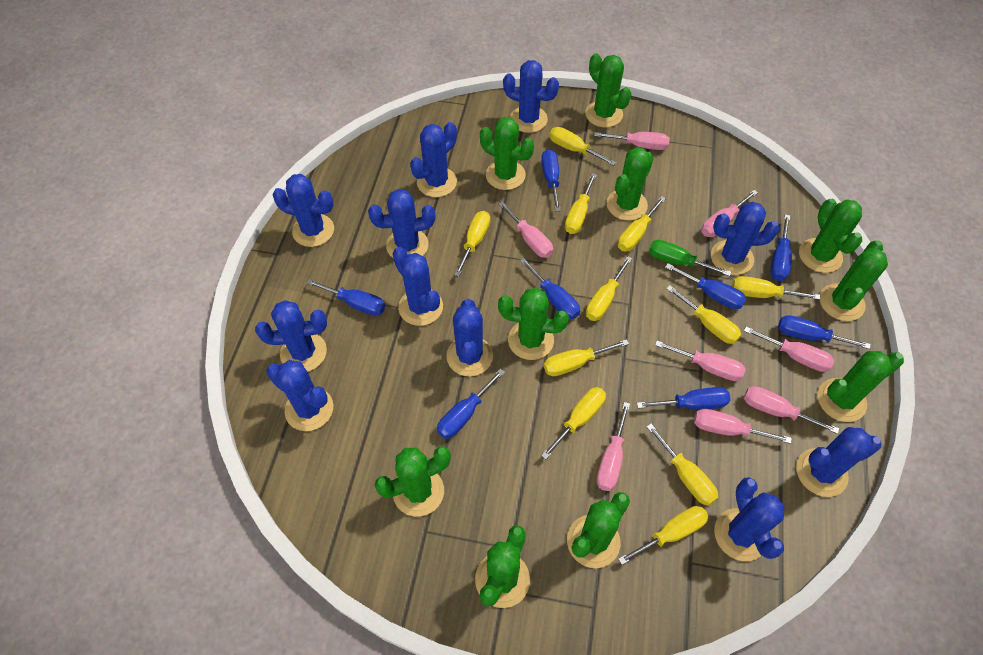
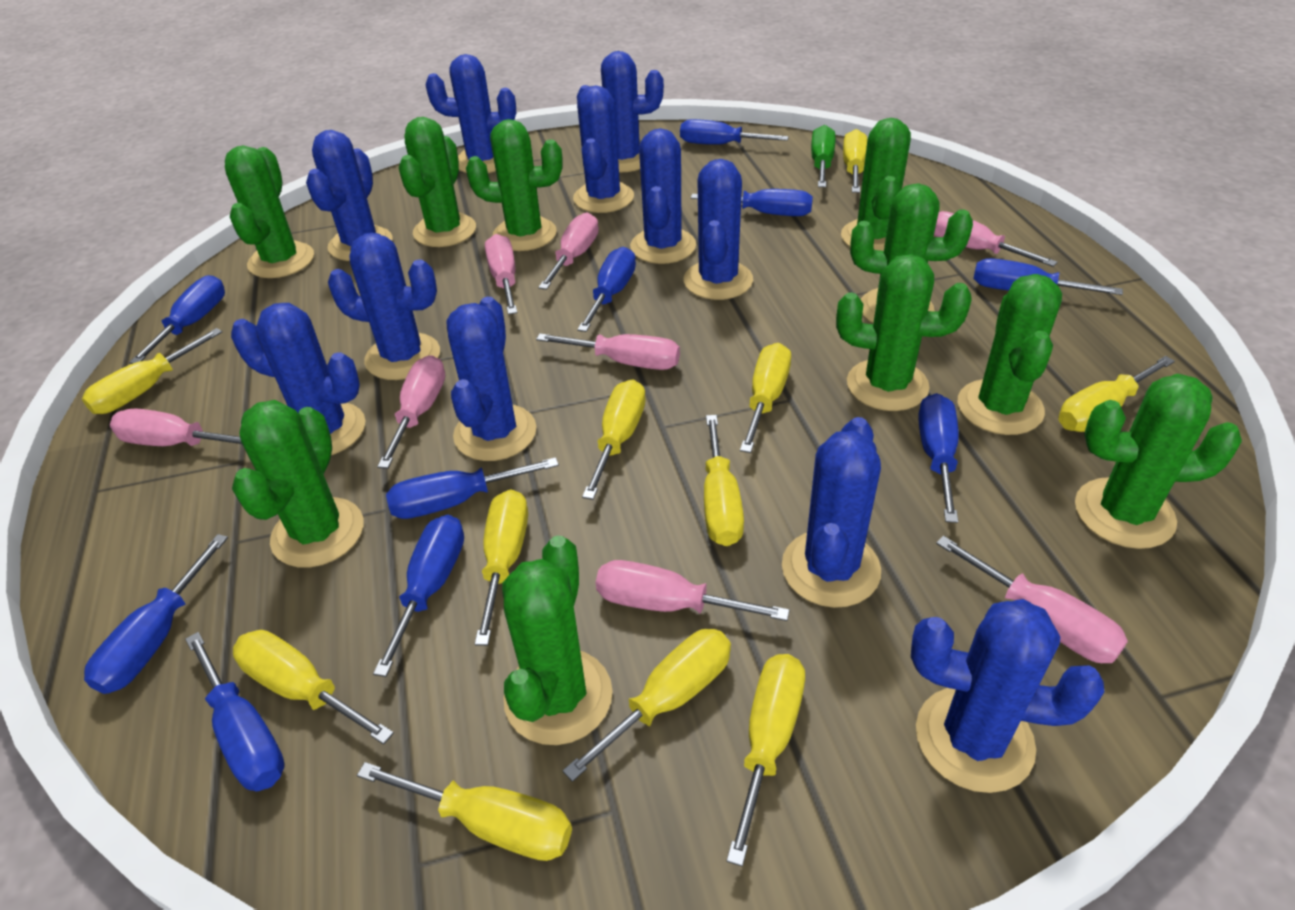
blue screwdriver: 8 -> 10

